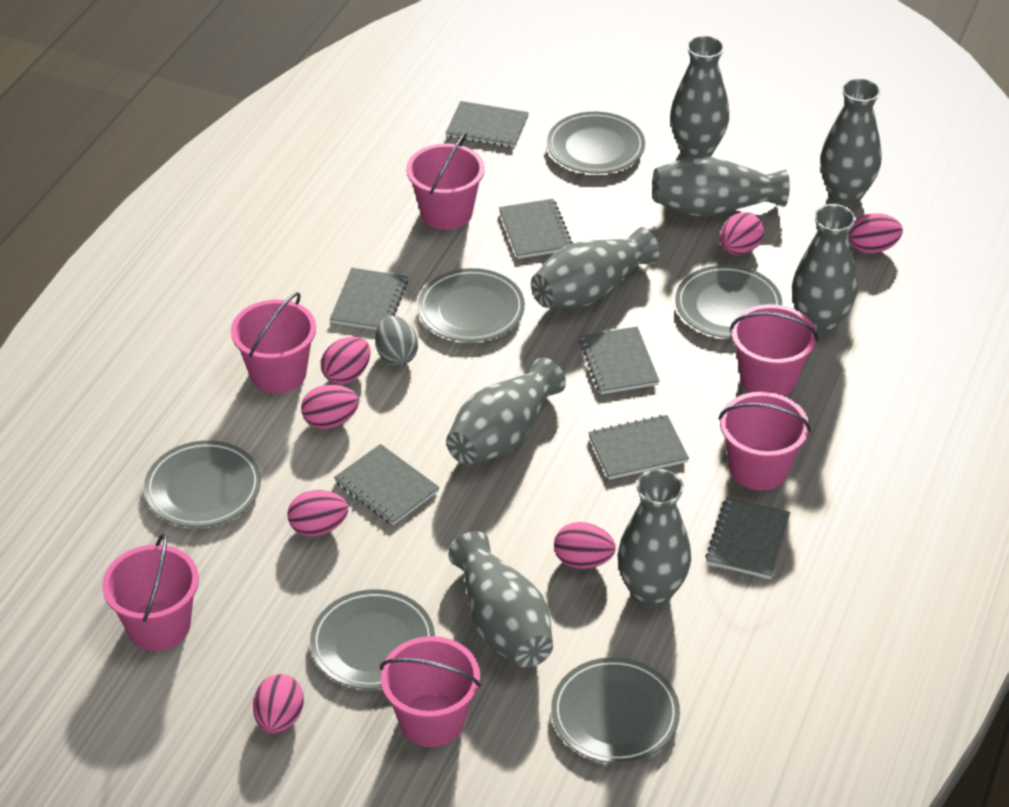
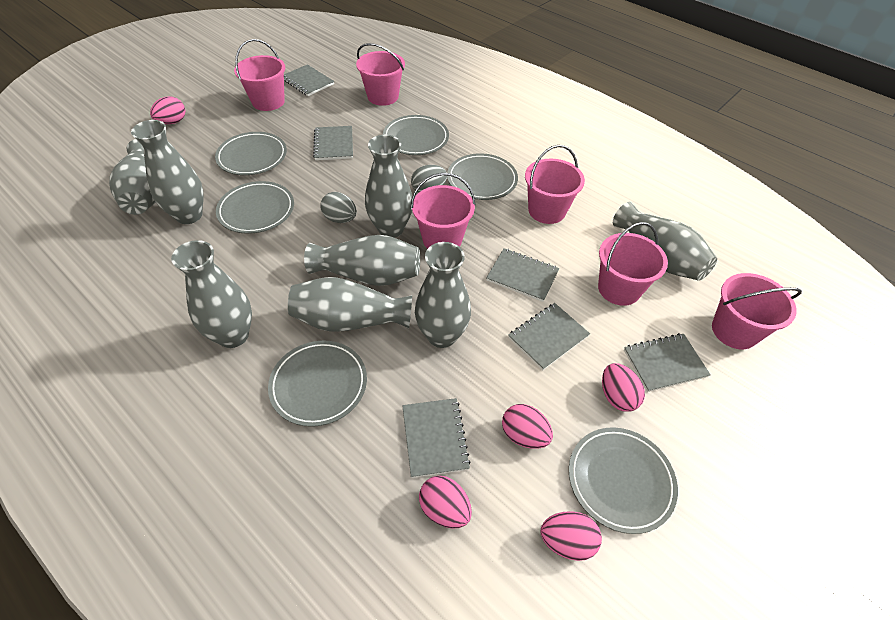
grey egg: 1 -> 2
grey notebook: 7 -> 6
pink egg: 7 -> 5

